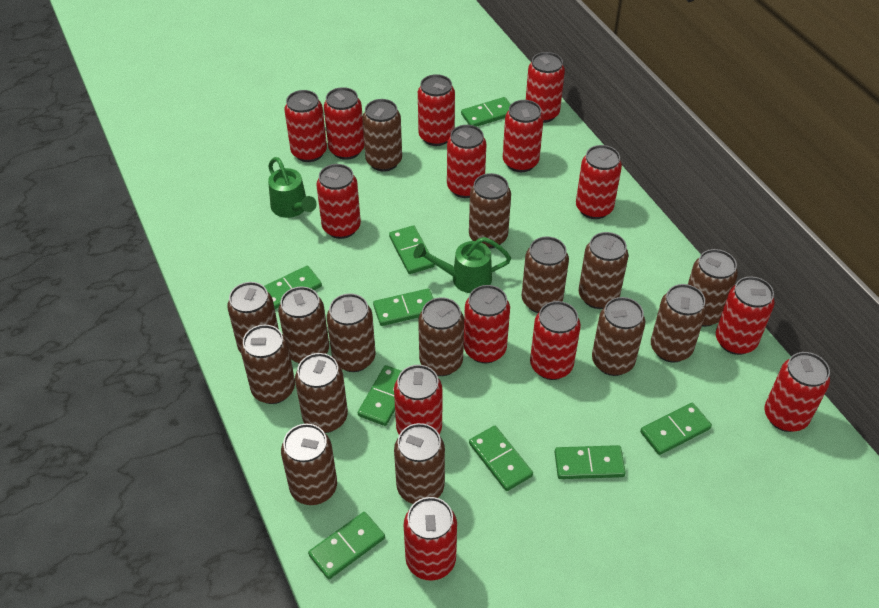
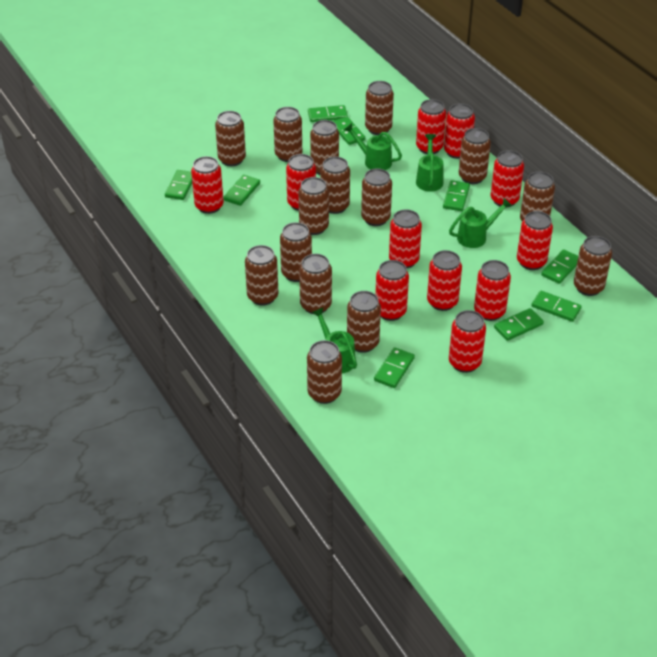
green watering can: 2 -> 4
red can: 14 -> 11

